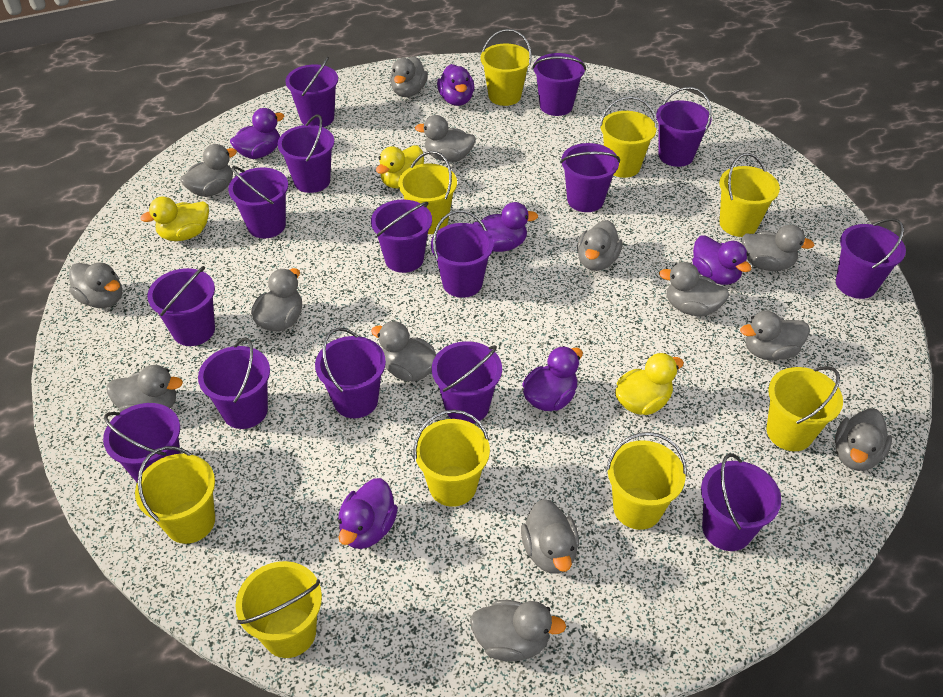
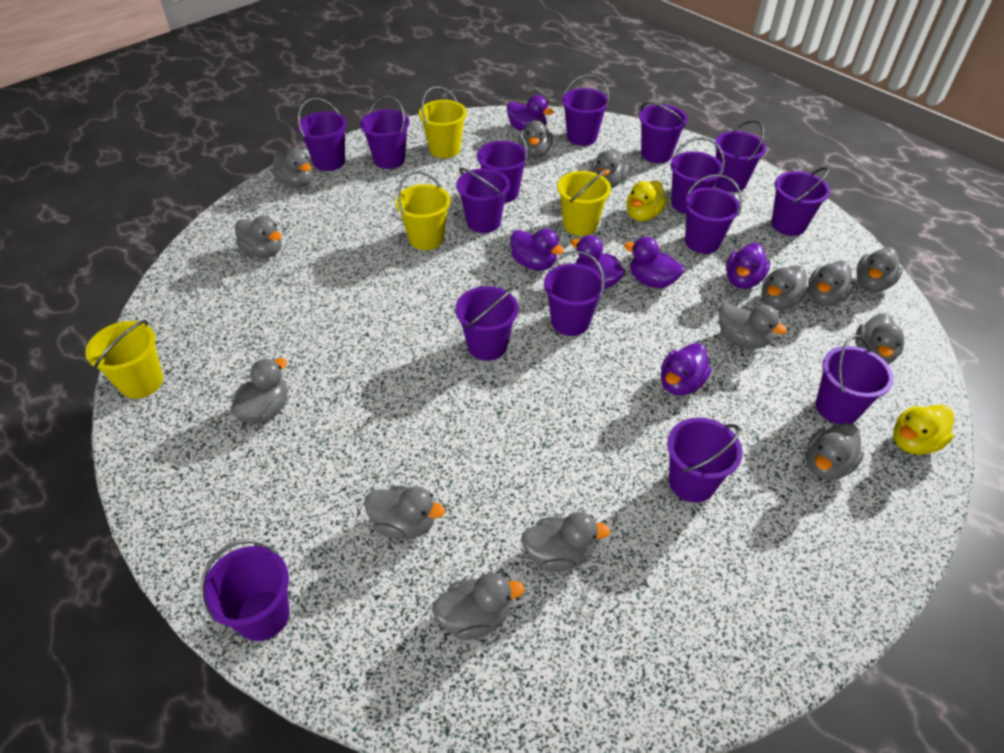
yellow bucket: 9 -> 4
yellow duck: 3 -> 2

